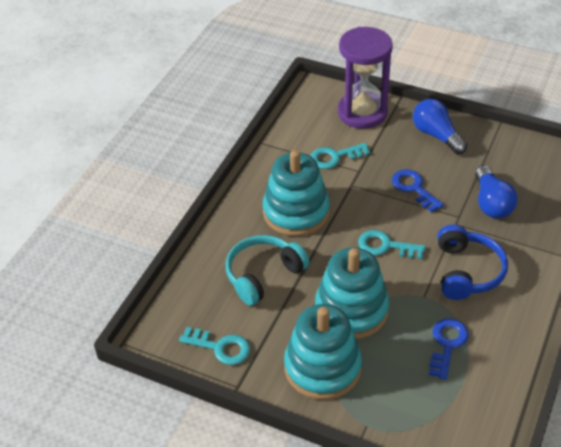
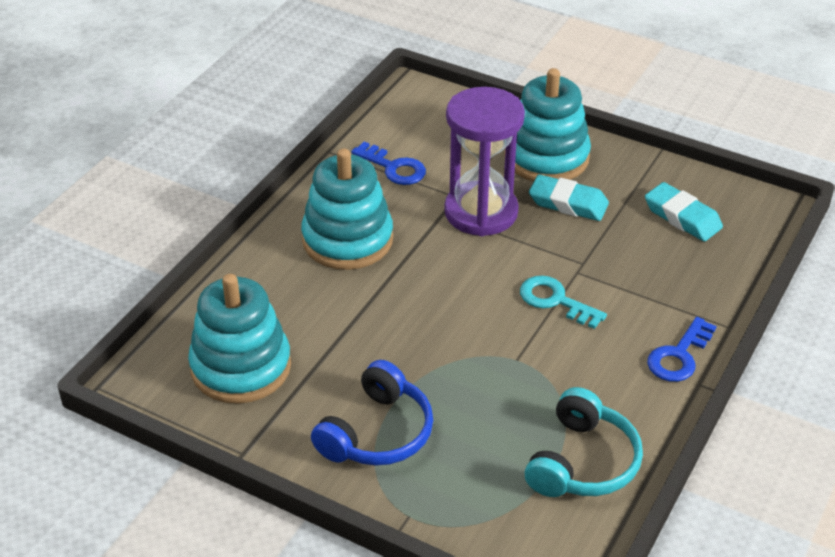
blue light bulb: 2 -> 0
turquoise eraser: 0 -> 2
turquoise key: 3 -> 1

